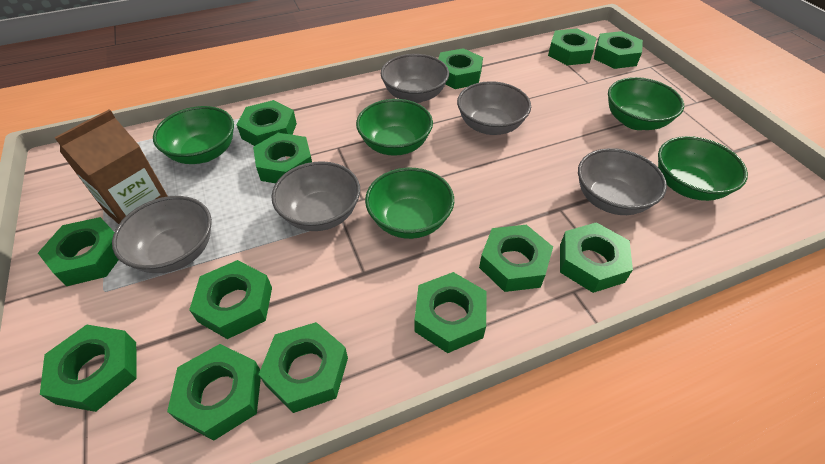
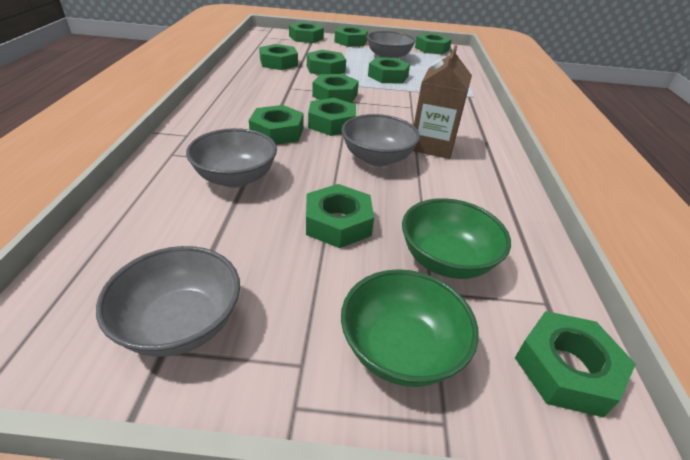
green bowl: 5 -> 2
green nut: 13 -> 11
grey bowl: 5 -> 4

